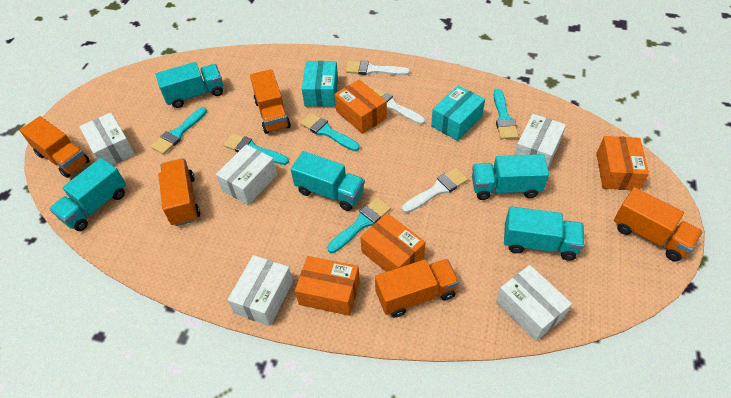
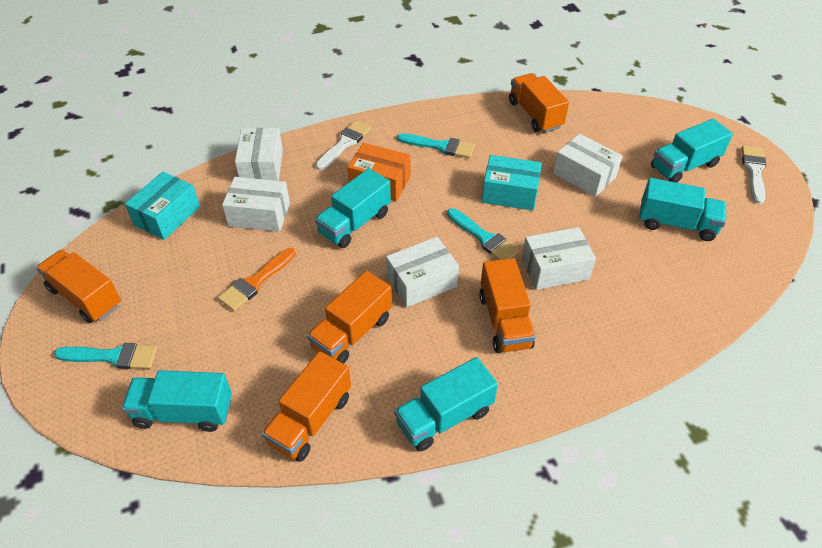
orange box: 4 -> 1
orange brush: 0 -> 1
turquoise brush: 5 -> 3
white brush: 3 -> 2

